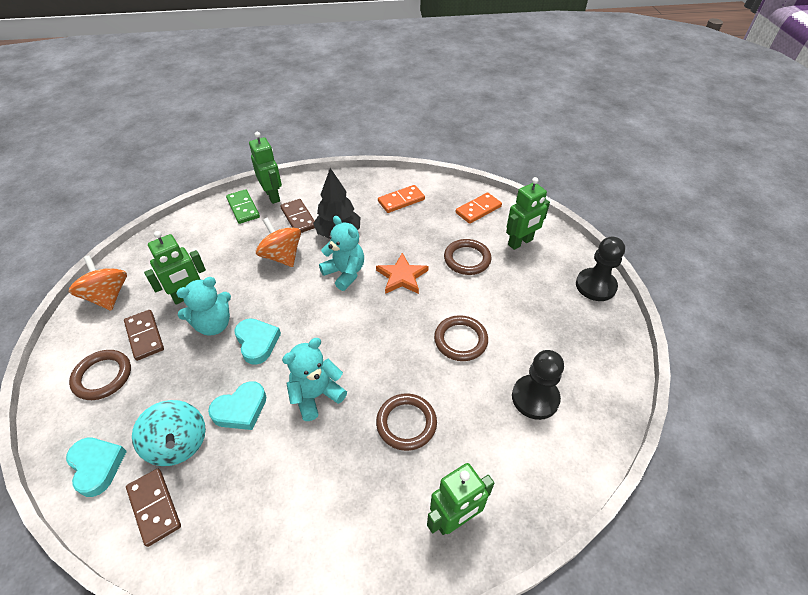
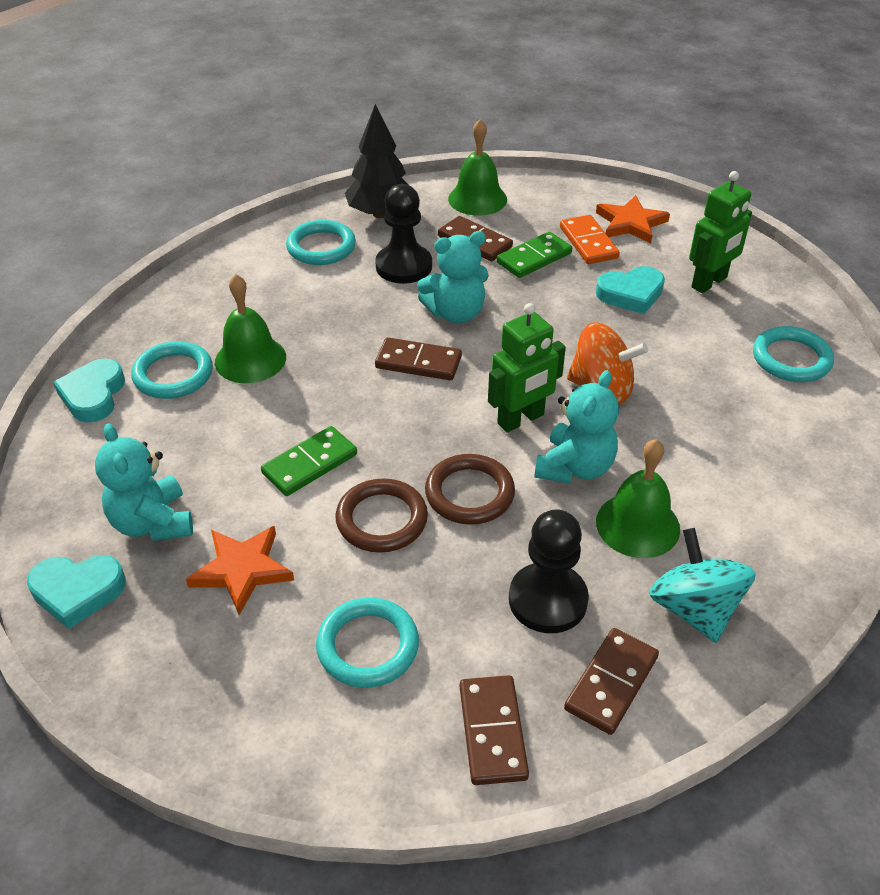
brown domino: 3 -> 4
brown ring: 4 -> 2
green bell: 0 -> 3
green domino: 1 -> 2
green robot: 4 -> 2
orange domino: 2 -> 1
orange spinning top: 2 -> 1
orange star: 1 -> 2
turquoise ring: 0 -> 4

